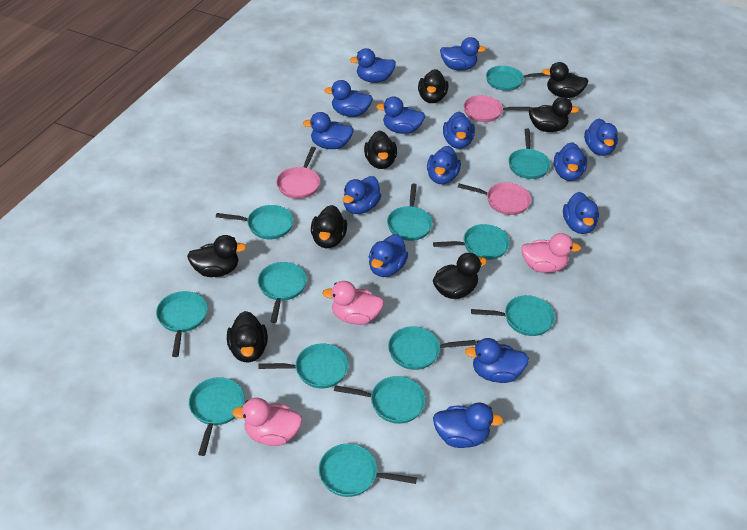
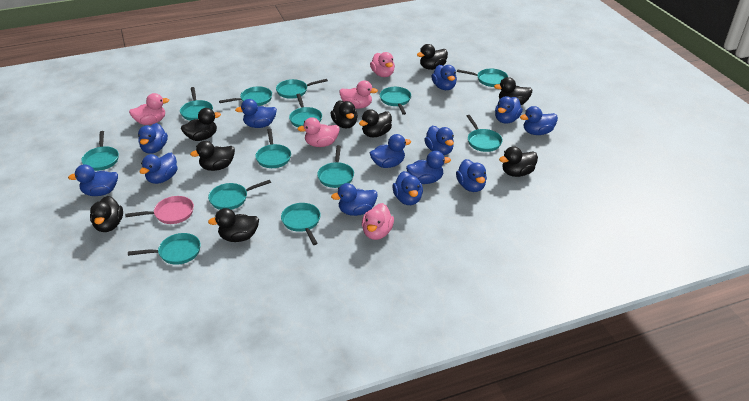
black duck: 8 -> 9
blue duck: 14 -> 13
pink duck: 3 -> 5
pink pan: 3 -> 1

